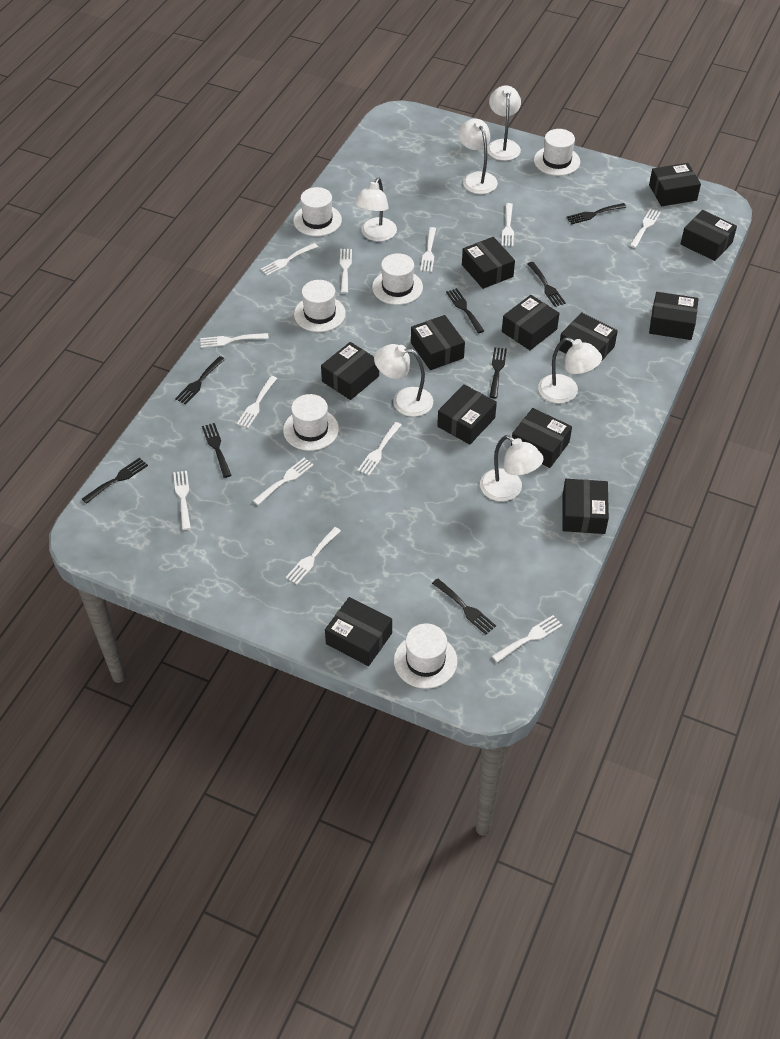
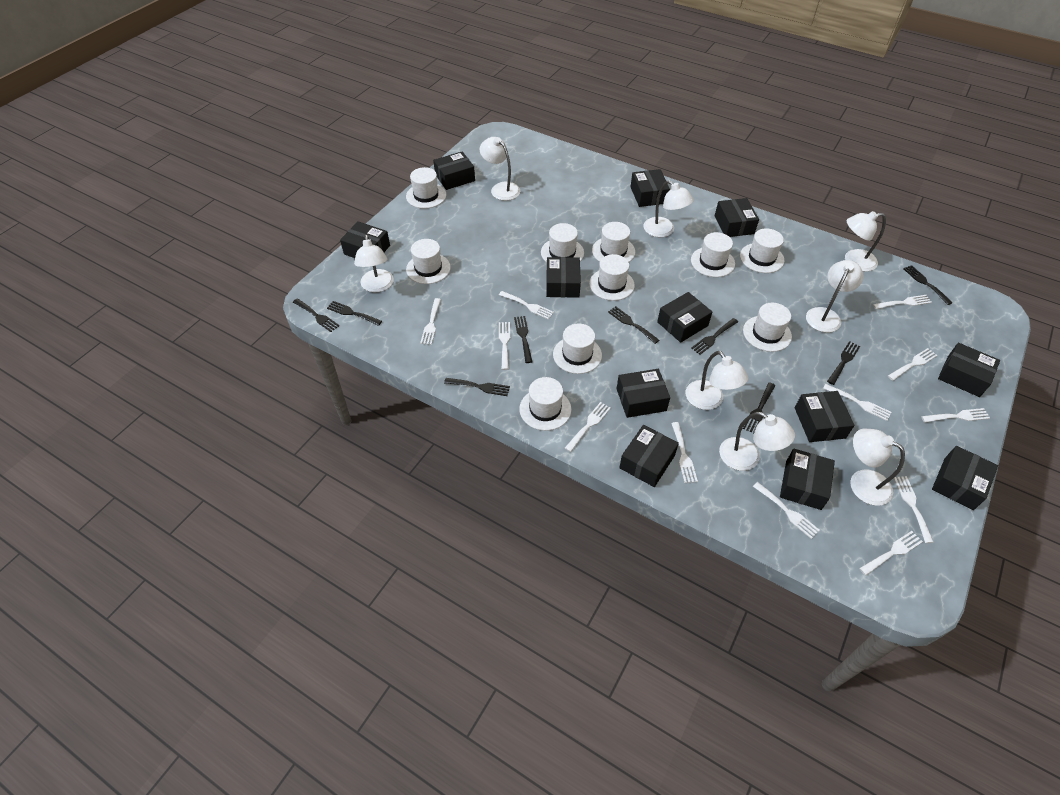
black fork: 8 -> 9
white hat: 6 -> 10
white lamp: 6 -> 8

